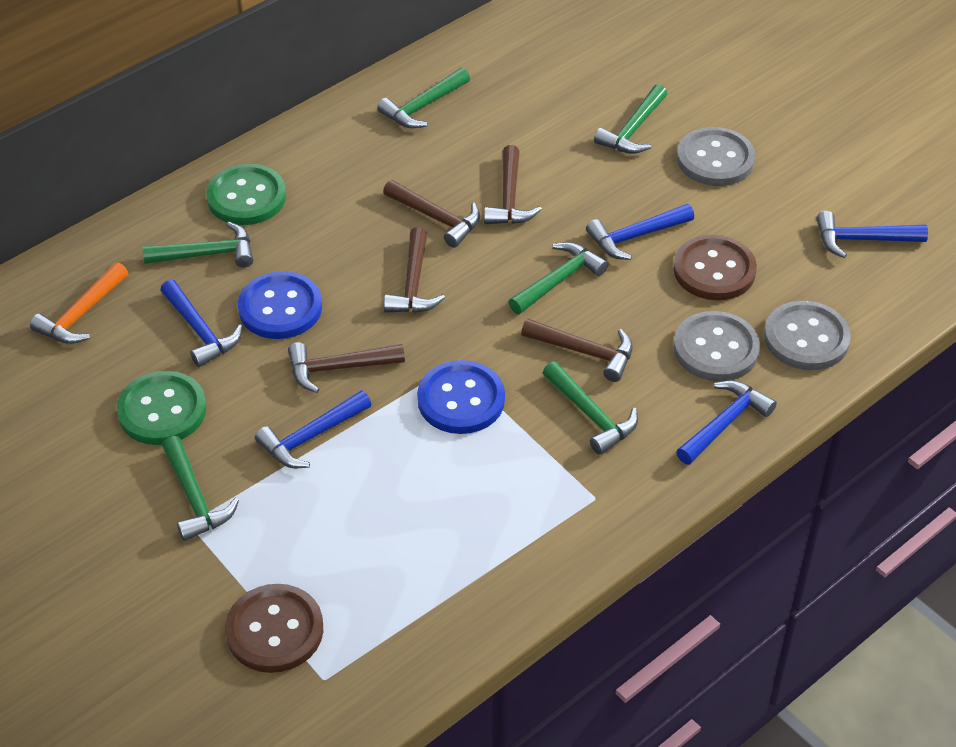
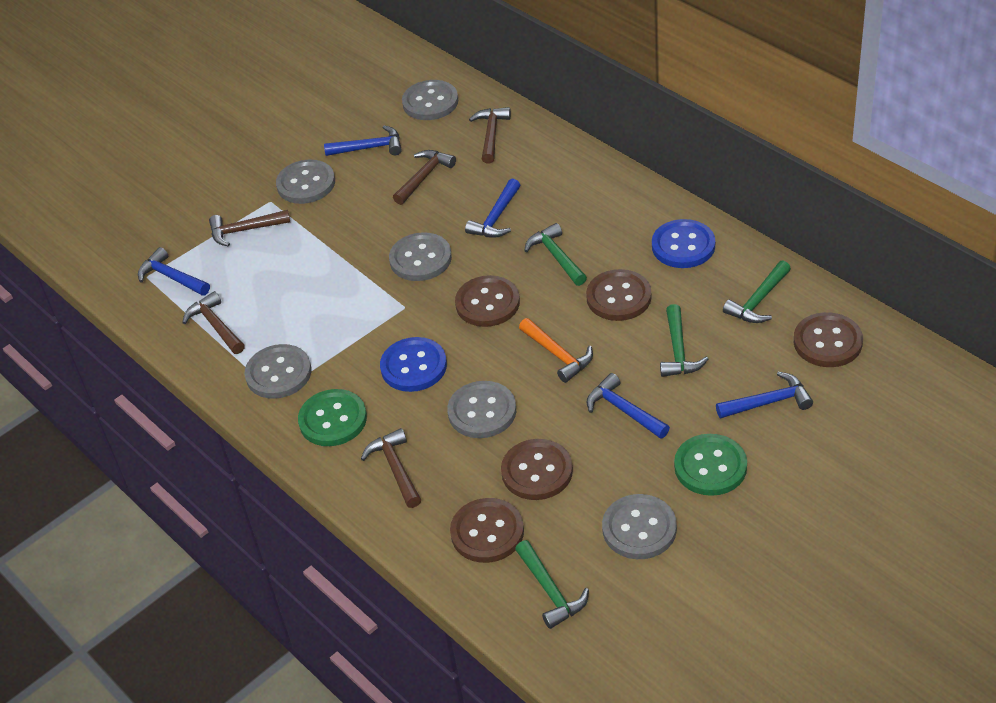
brown button: 2 -> 5
green hammer: 6 -> 4
grey button: 3 -> 6

